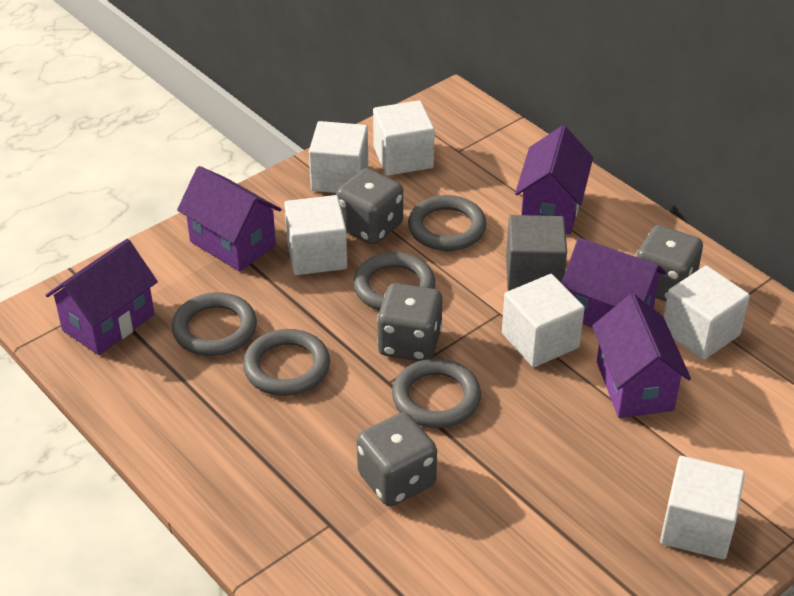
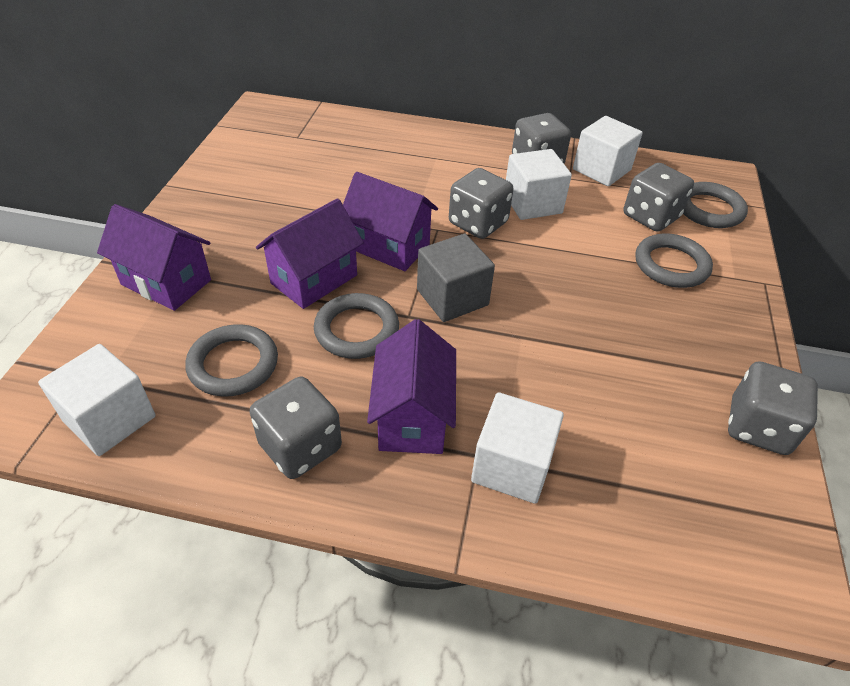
grey dice: 4 -> 5
grey ring: 5 -> 4
purple house: 5 -> 4
white cube: 6 -> 4

